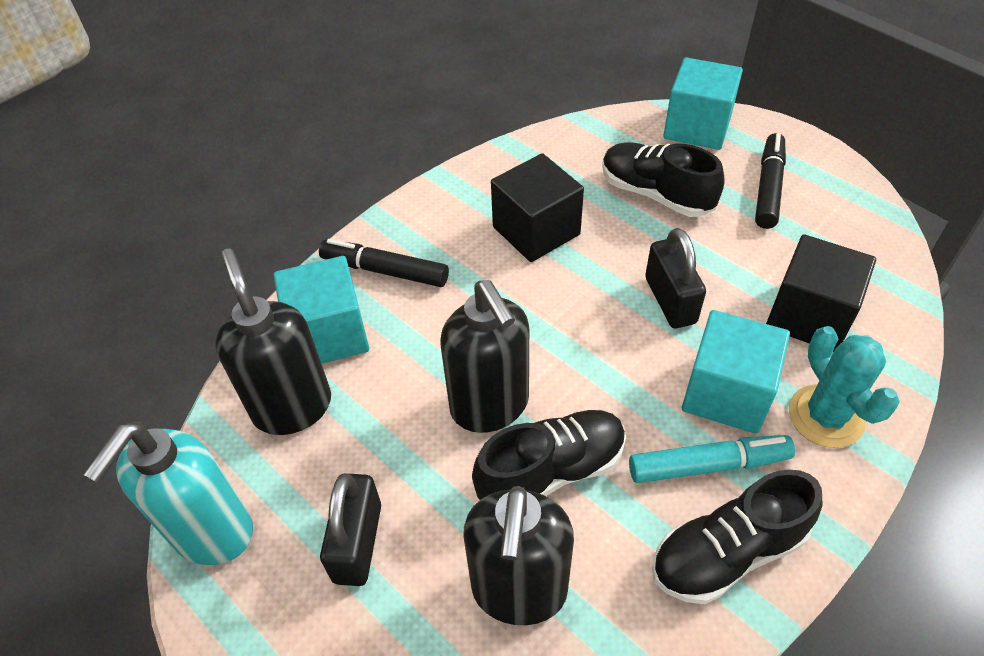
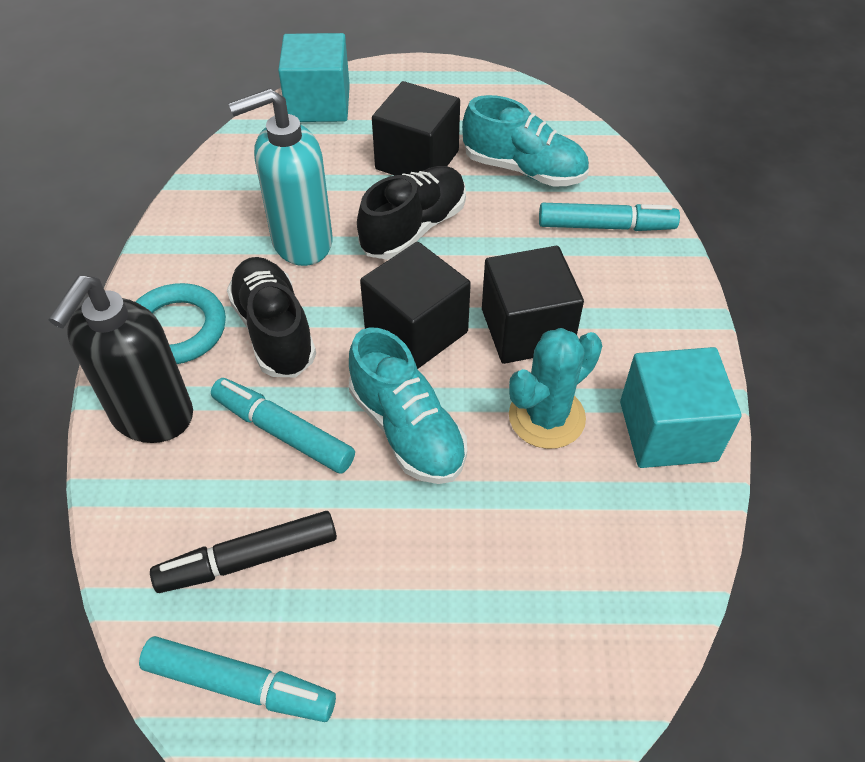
black cube: 2 -> 3
black marker: 2 -> 1
black padlock: 2 -> 0
black shoe: 3 -> 2
black soap dispenser: 3 -> 1
turquoise cube: 3 -> 2
turquoise marker: 1 -> 3
turquoise ring: 0 -> 1
turquoise shoe: 0 -> 2

